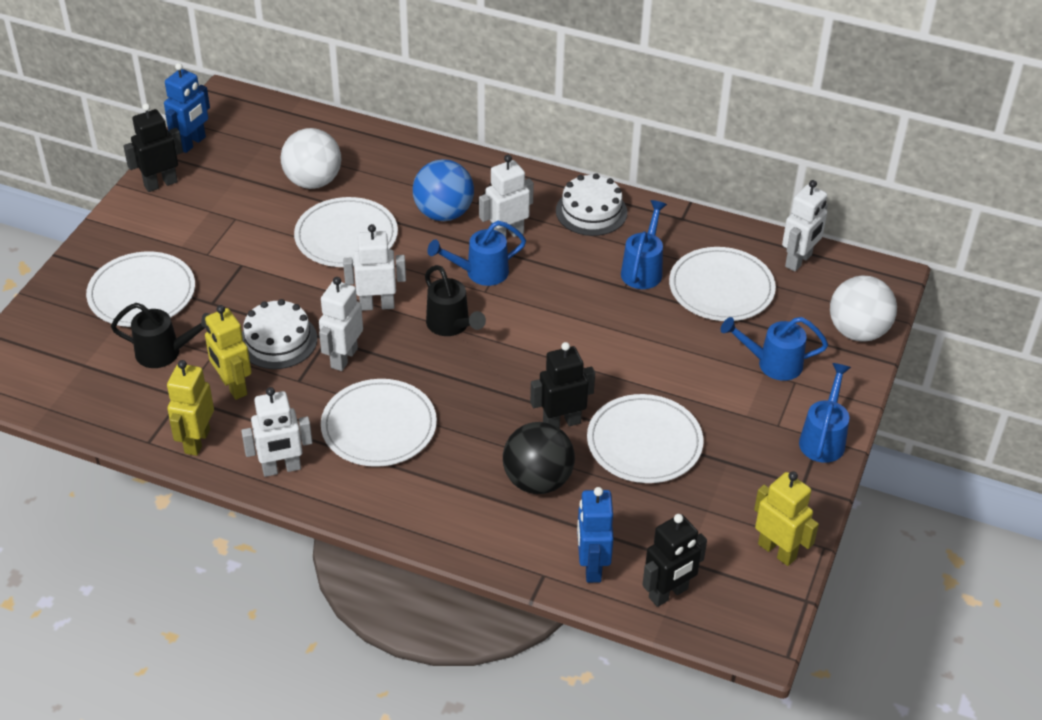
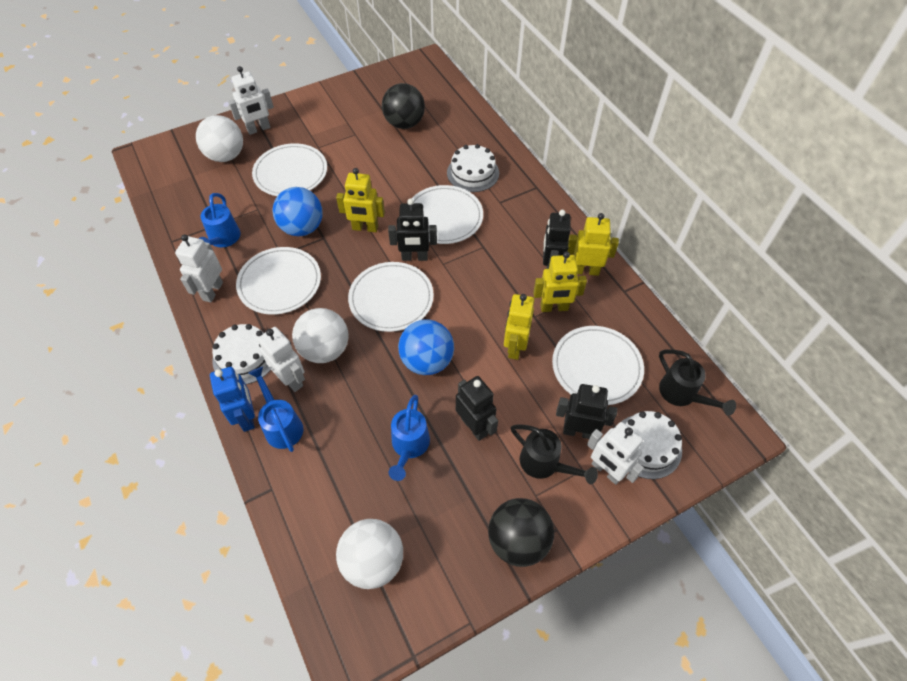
black ball: 1 -> 2
black robot: 3 -> 4
blue ball: 1 -> 2
blue robot: 2 -> 1
blue watering can: 4 -> 3
white ball: 2 -> 3
white cake: 2 -> 3
white robot: 5 -> 4
yellow robot: 3 -> 4

